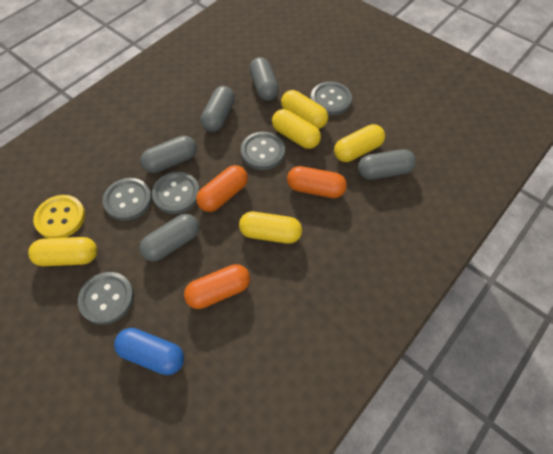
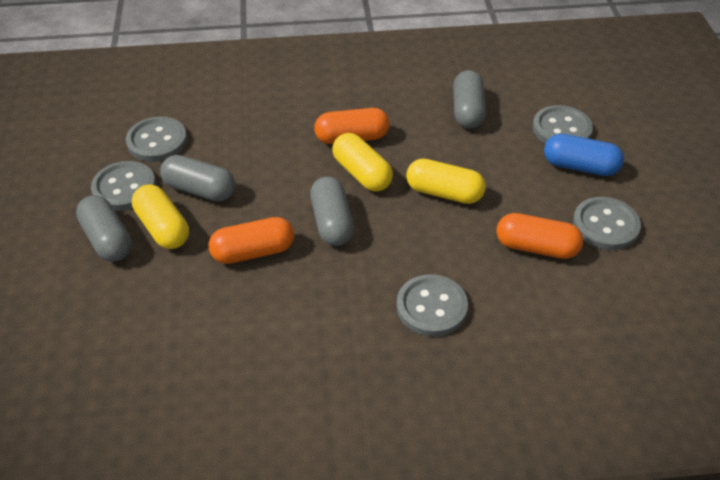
grey capsule: 5 -> 4
yellow button: 1 -> 0
yellow capsule: 5 -> 3

